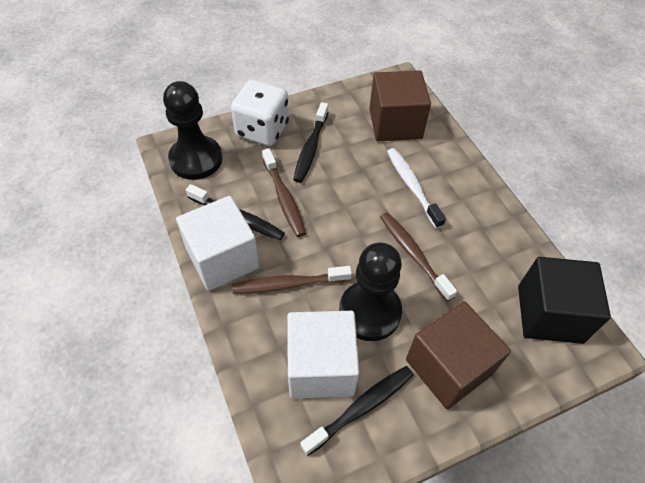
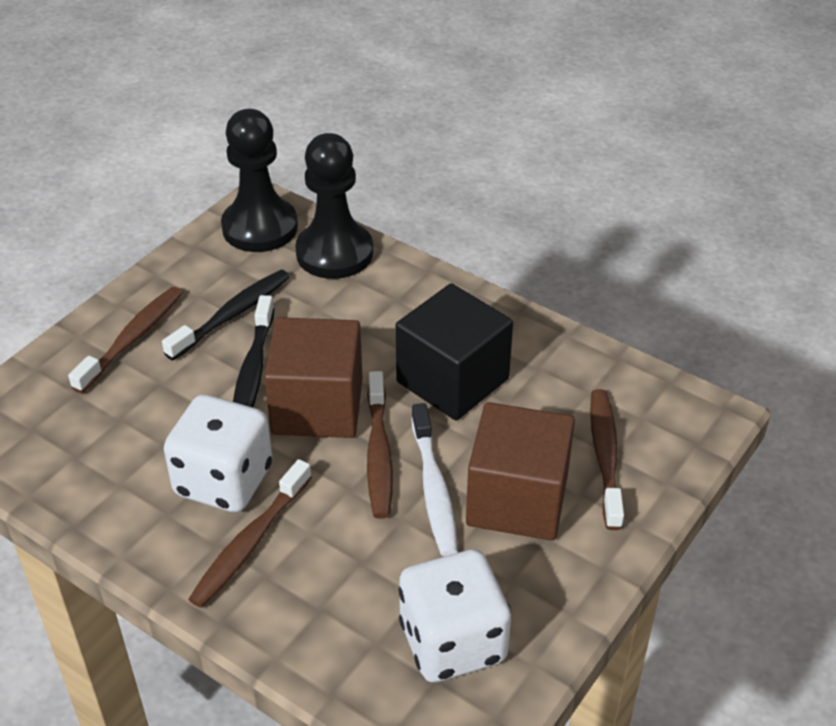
black toothbrush: 3 -> 2
brown toothbrush: 3 -> 4
white cube: 2 -> 0
white dice: 1 -> 2

